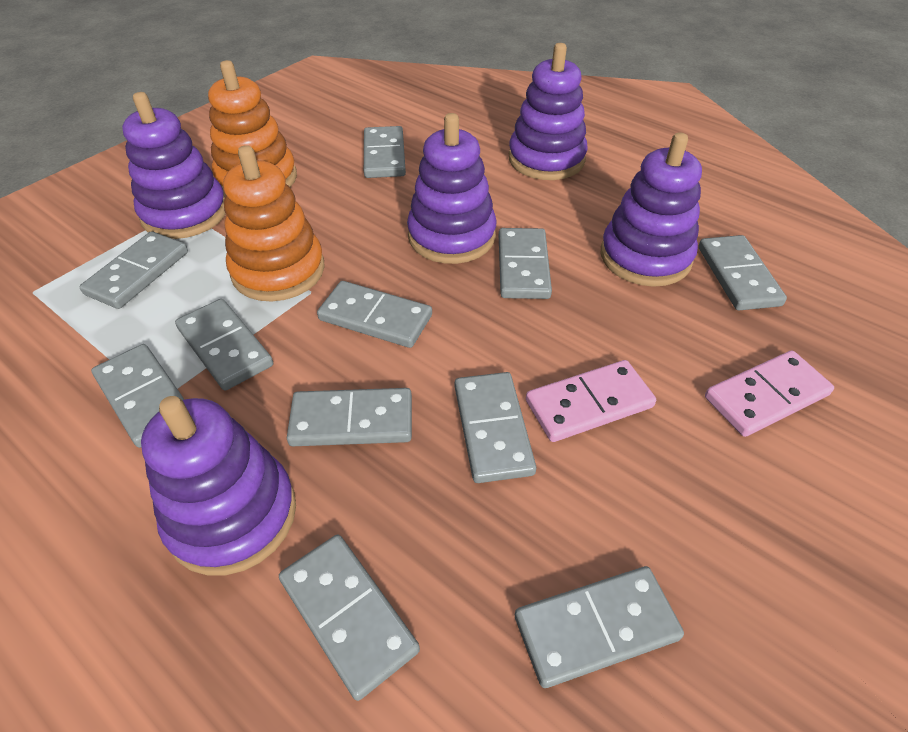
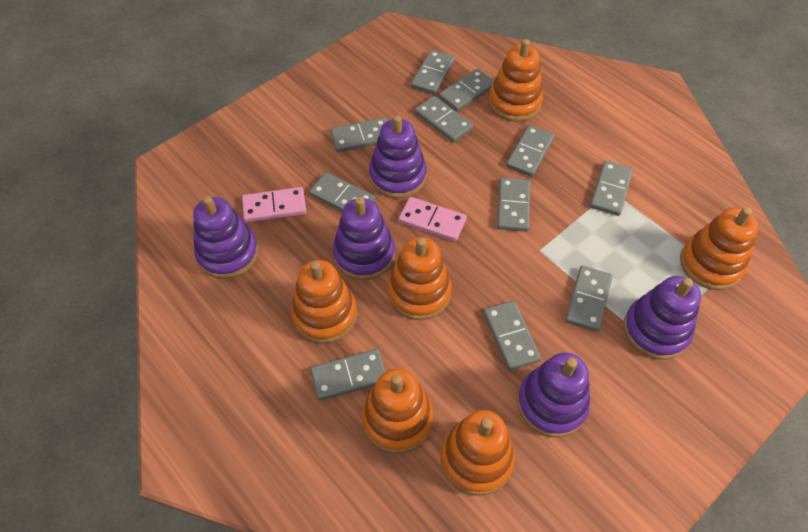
orange stacking toy: 2 -> 6

